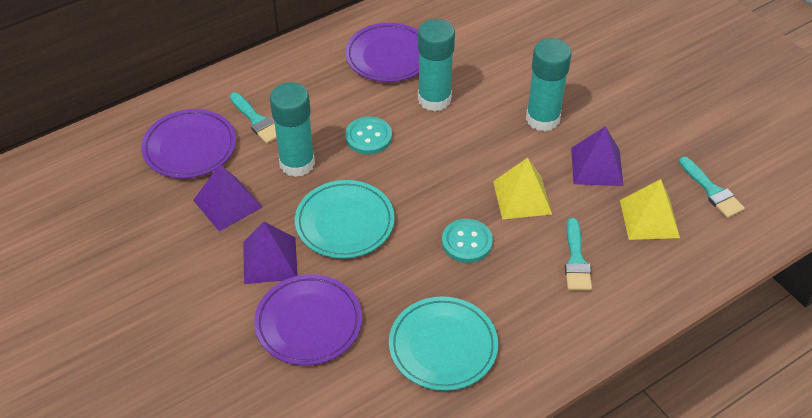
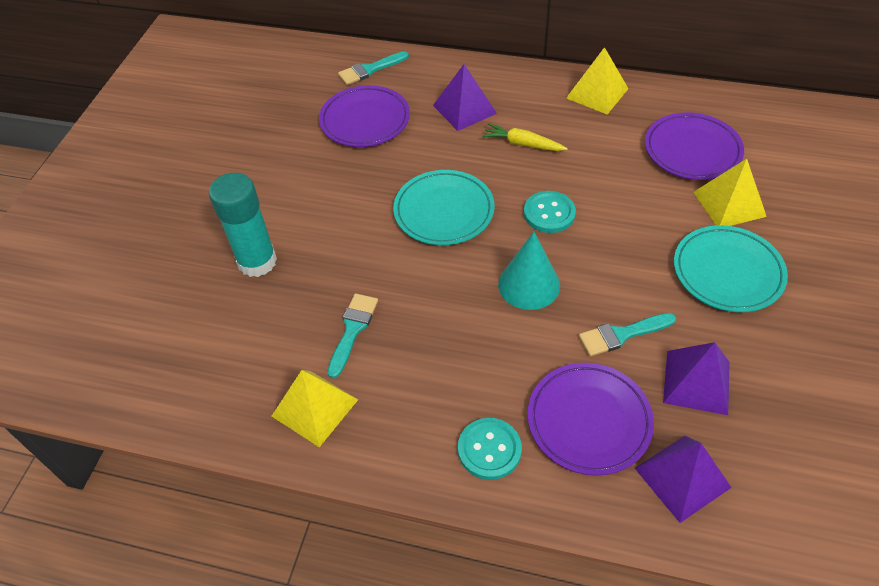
turquoise cone: 0 -> 1
turquoise glue stick: 3 -> 1
yellow carrot: 0 -> 1
yellow pyramid: 2 -> 3

